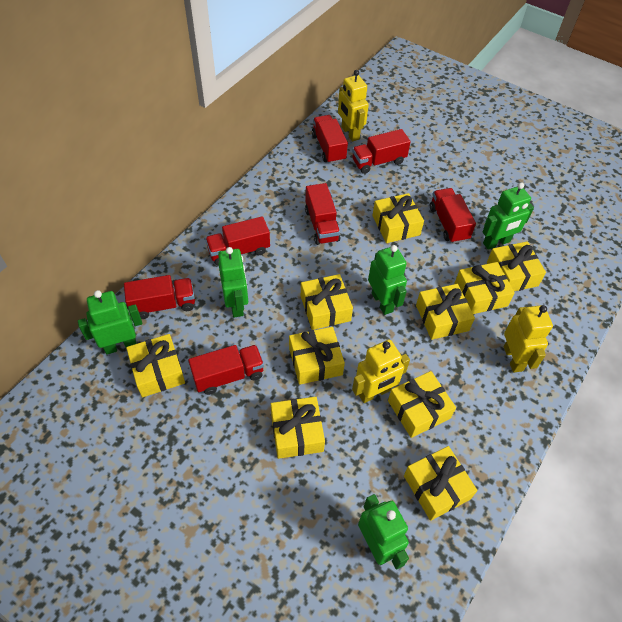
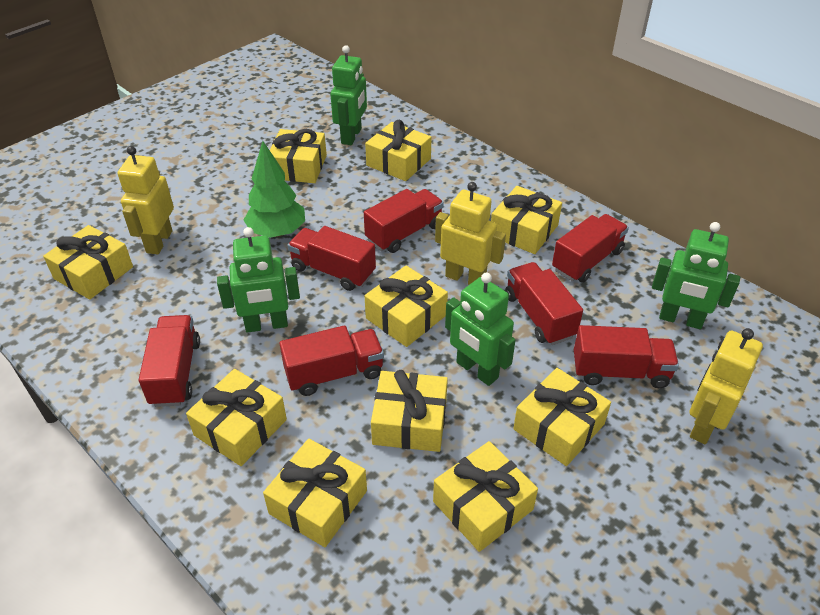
green robot: 5 -> 4
green tree: 0 -> 1

